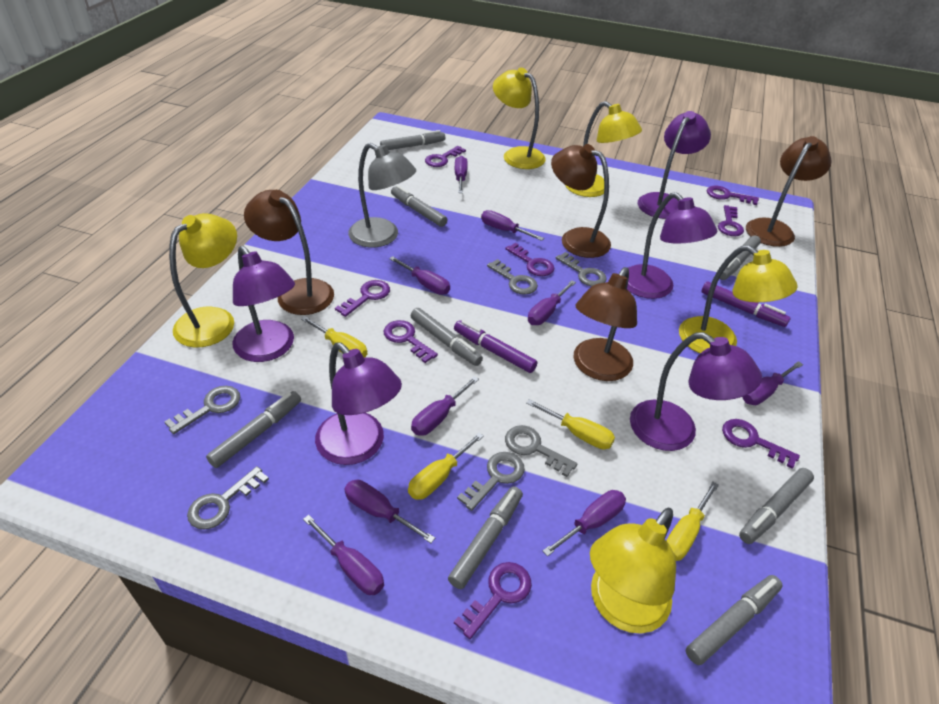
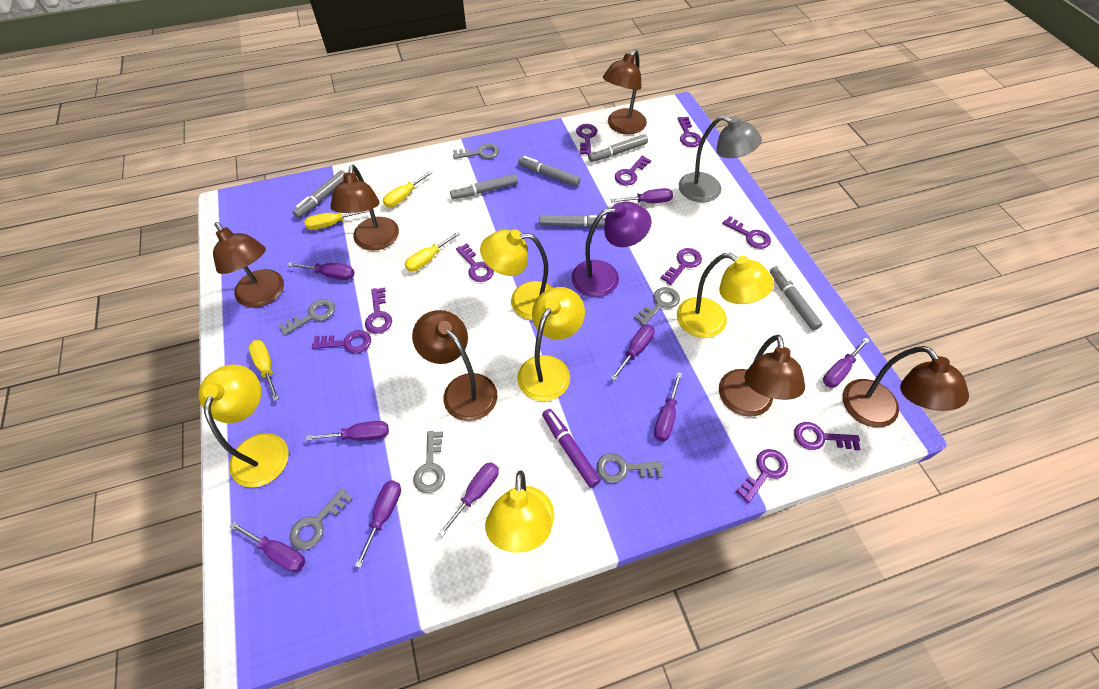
brown lamp: 4 -> 6
grey marker: 8 -> 6
purple key: 8 -> 10
purple lamp: 5 -> 1
purple marker: 2 -> 1

